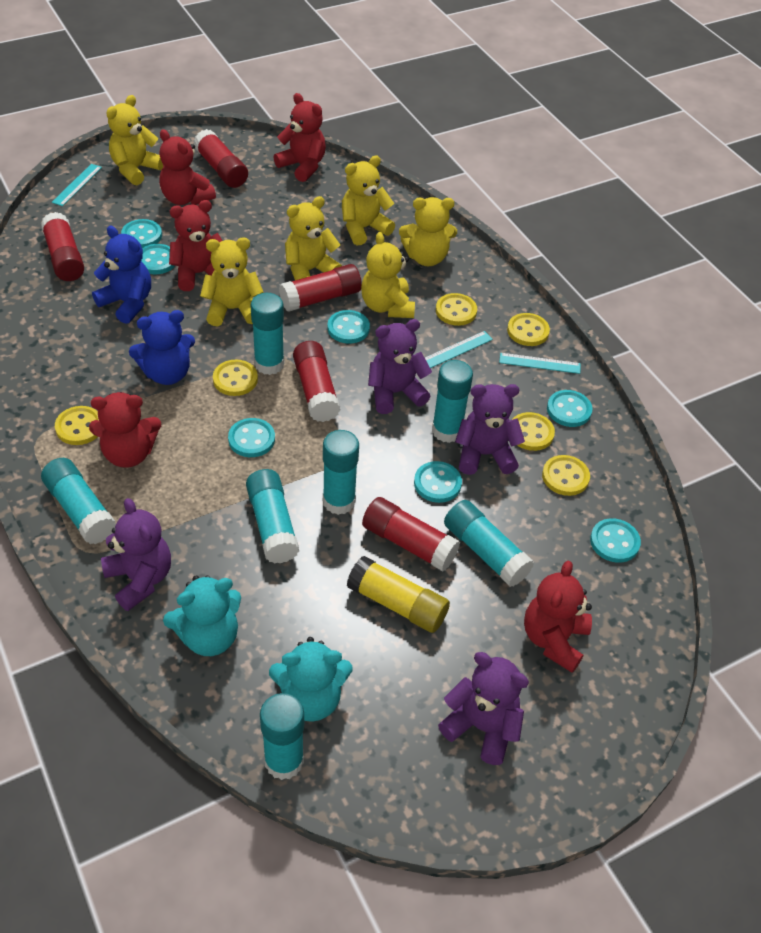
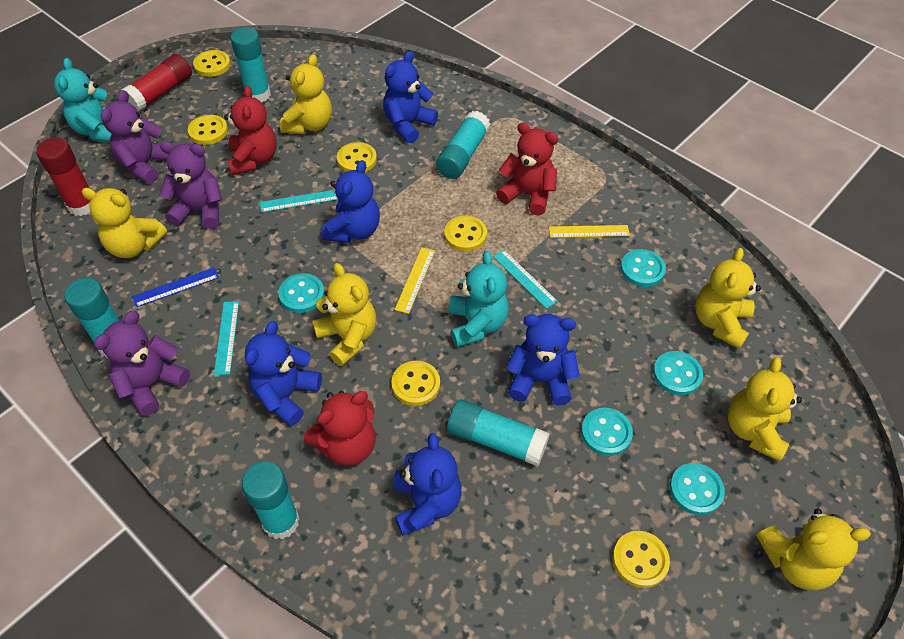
blue ruler: 0 -> 1
blue teddy bear: 2 -> 5
purple teddy bear: 4 -> 3
red glue stick: 5 -> 2
red teddy bear: 5 -> 3
turquoise button: 7 -> 5
turquoise glue stick: 7 -> 5
yellow glue stick: 1 -> 0
yellow ruler: 0 -> 2

